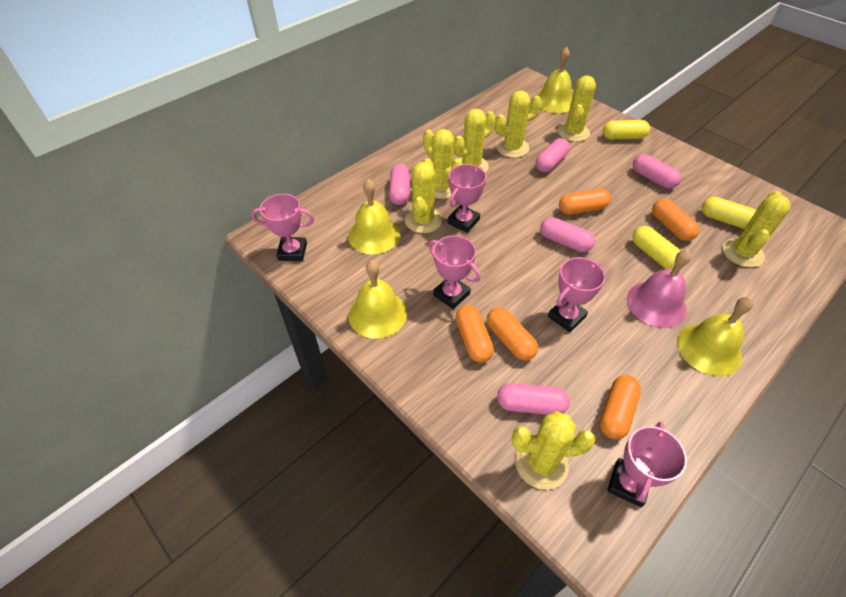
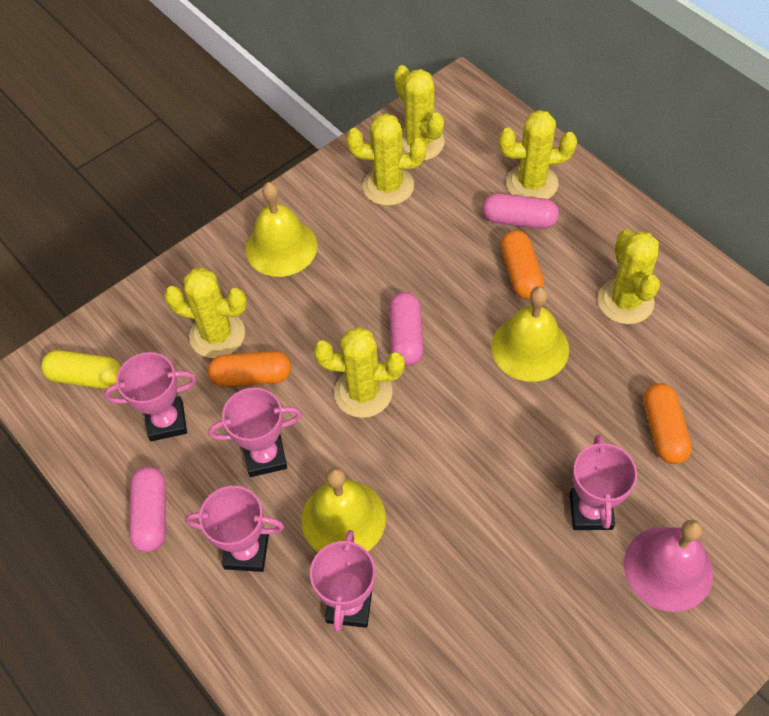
orange capsule: 5 -> 3
pink capsule: 5 -> 3
yellow bell: 4 -> 3
yellow cactus: 7 -> 6
yellow capsule: 3 -> 1

